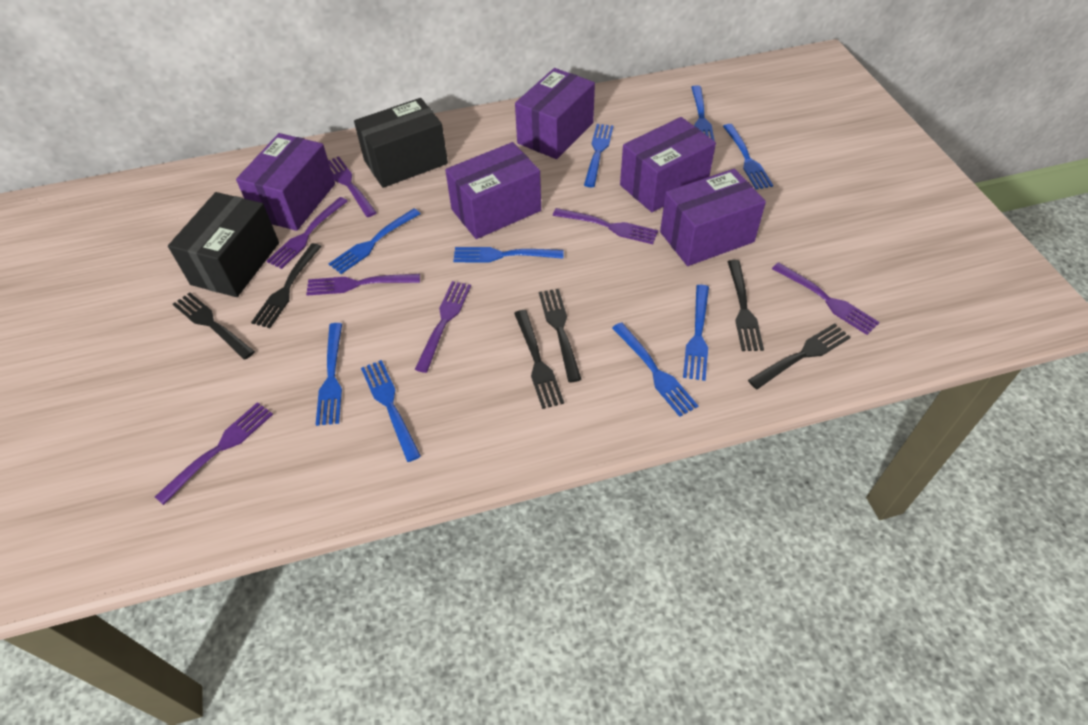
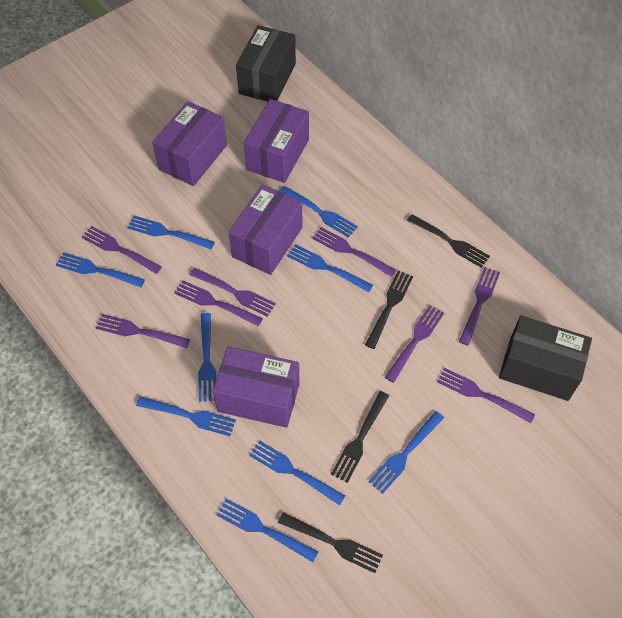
black fork: 6 -> 4
purple box: 5 -> 4
purple fork: 7 -> 8

